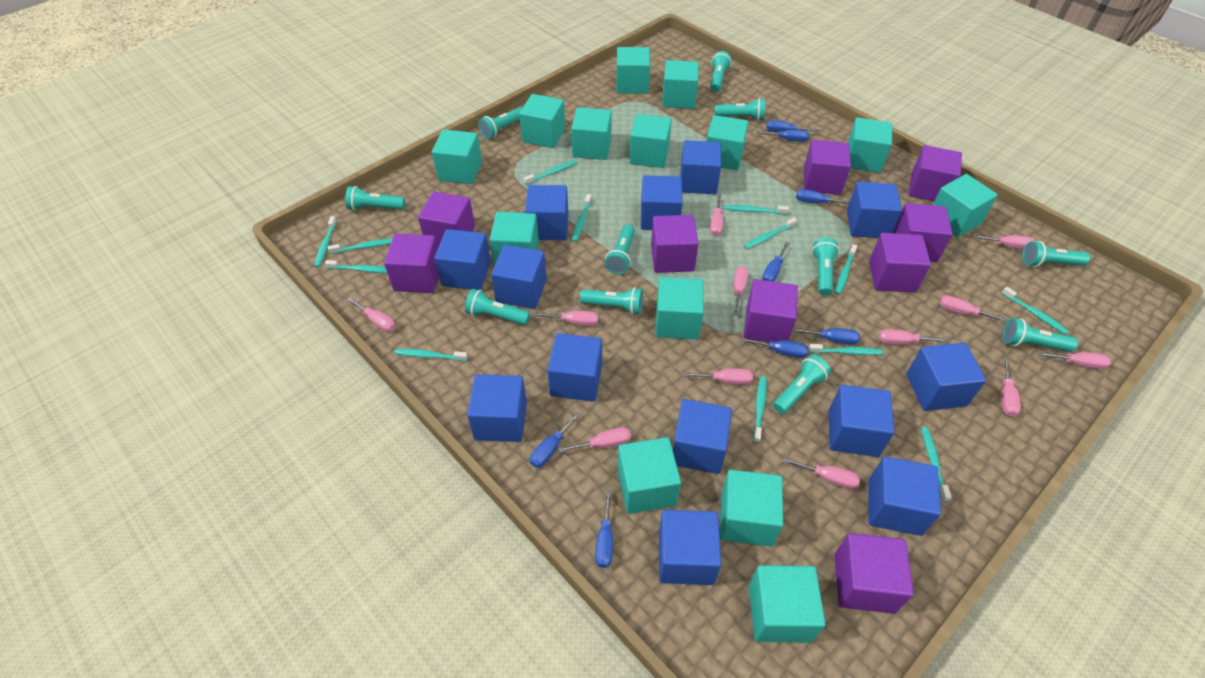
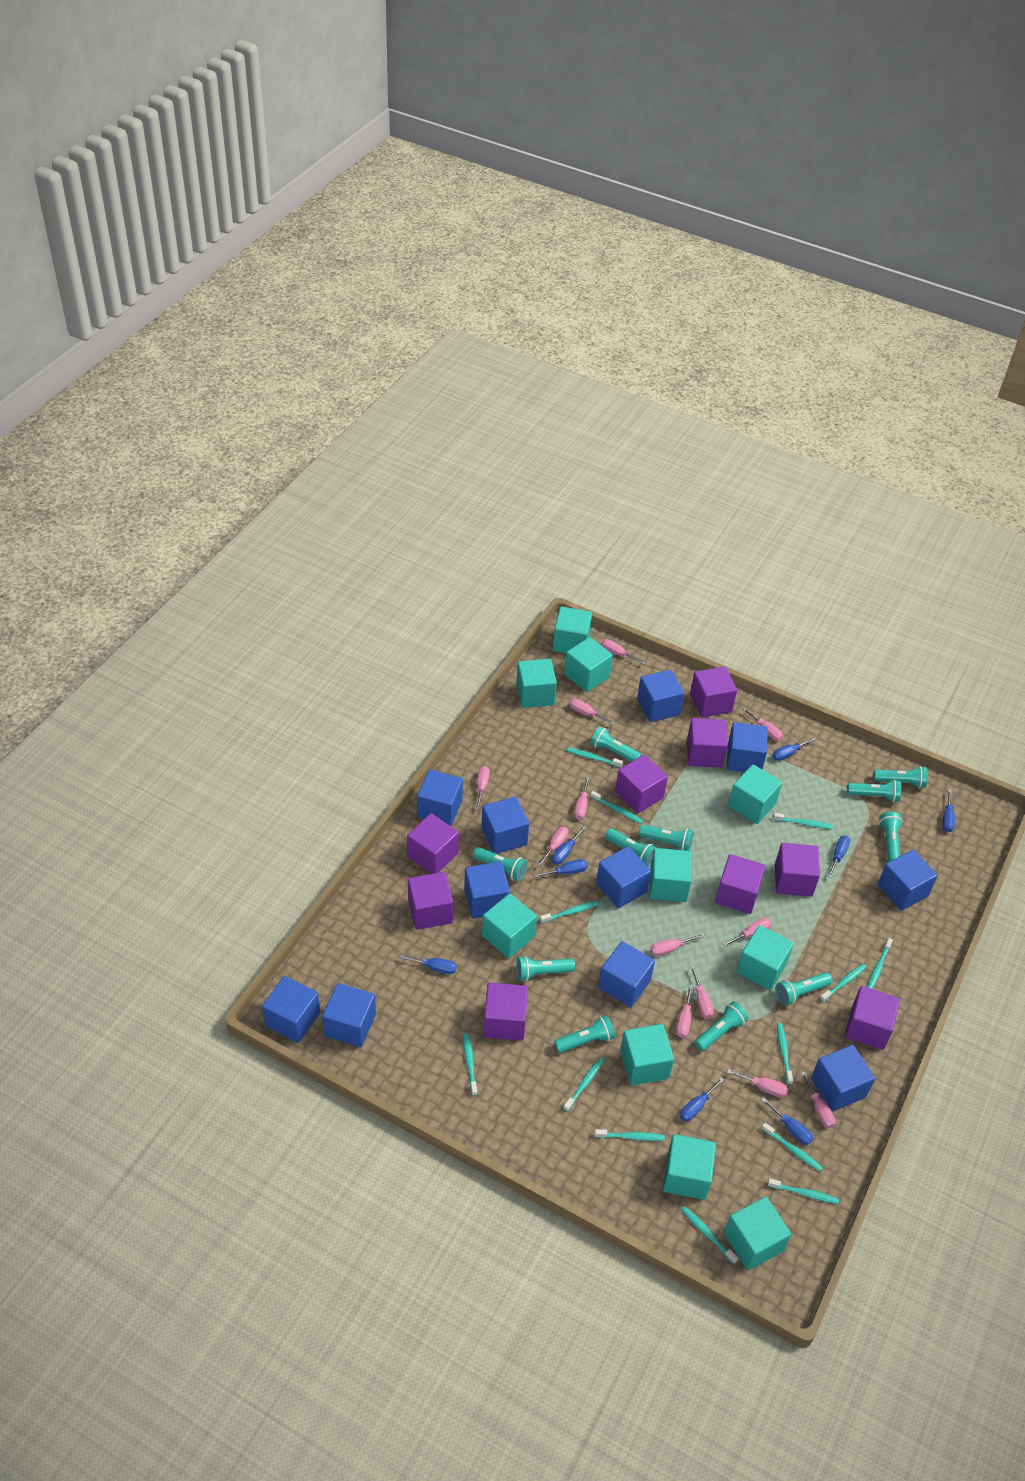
blue cube: 13 -> 11
turquoise cube: 14 -> 10

